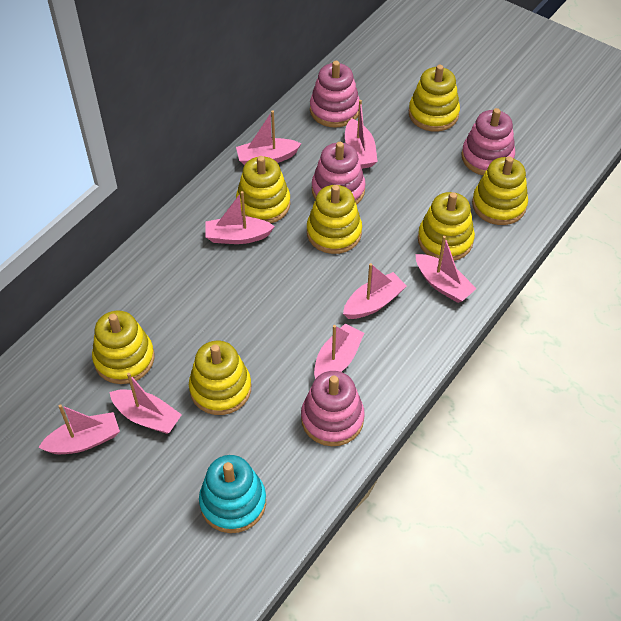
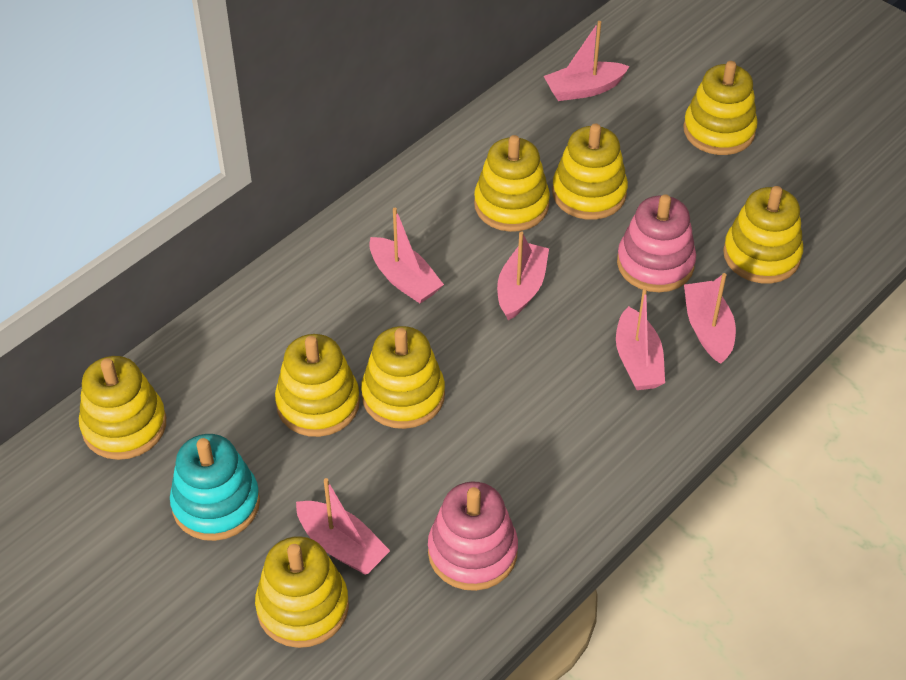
pink boat: 8 -> 6
pink stacking toy: 4 -> 2
yellow stacking toy: 7 -> 8

